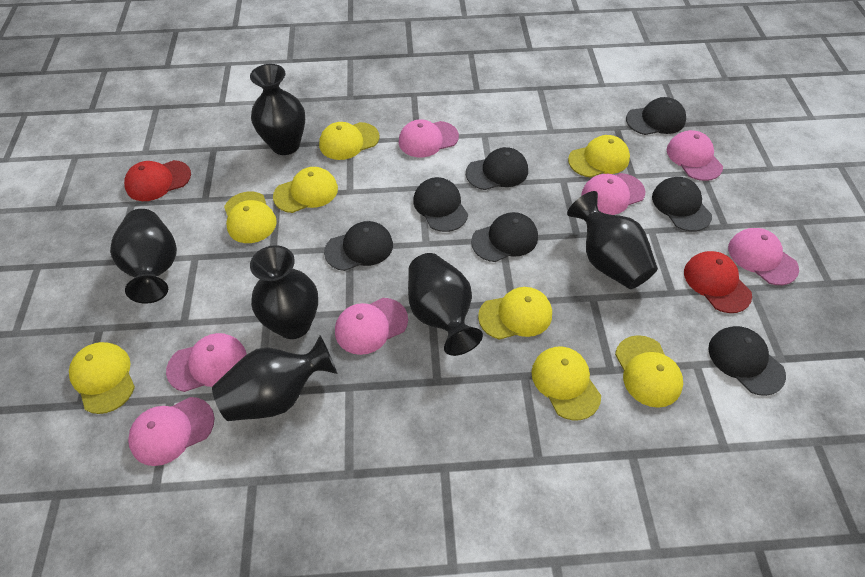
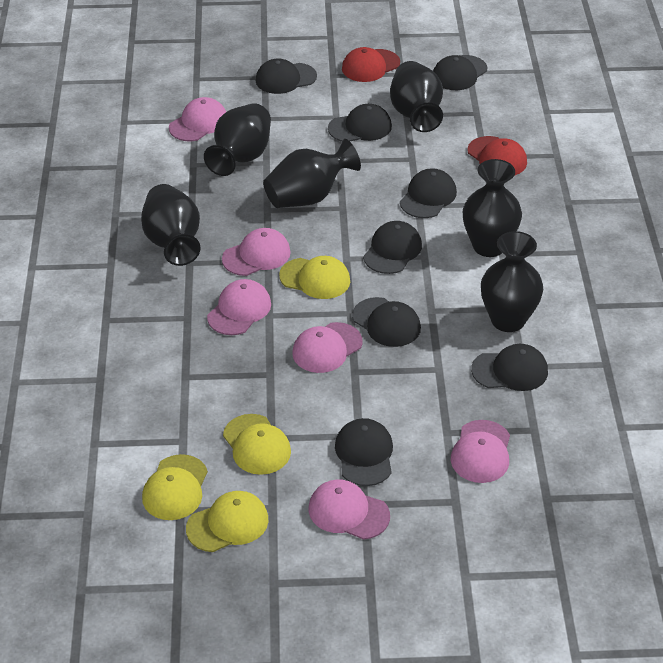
black cap: 7 -> 8
pink cap: 7 -> 6
yellow cap: 8 -> 4

